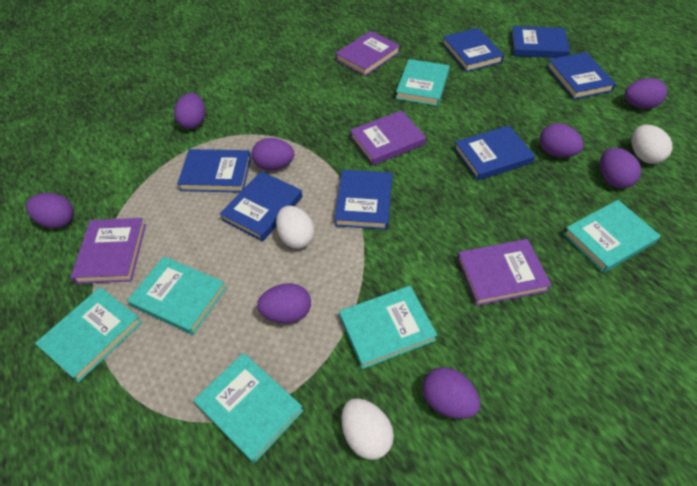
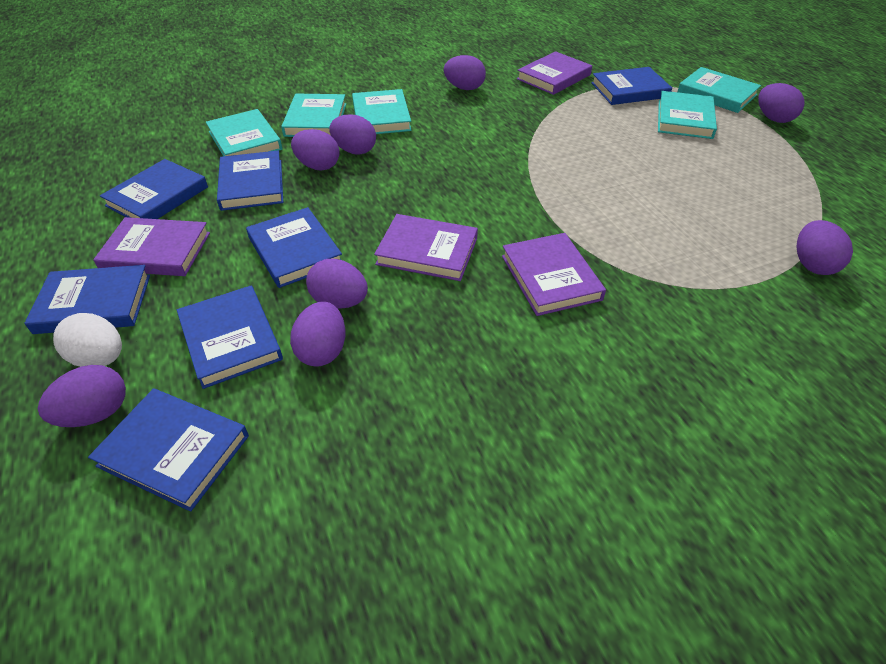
turquoise book: 6 -> 5
white egg: 3 -> 1

